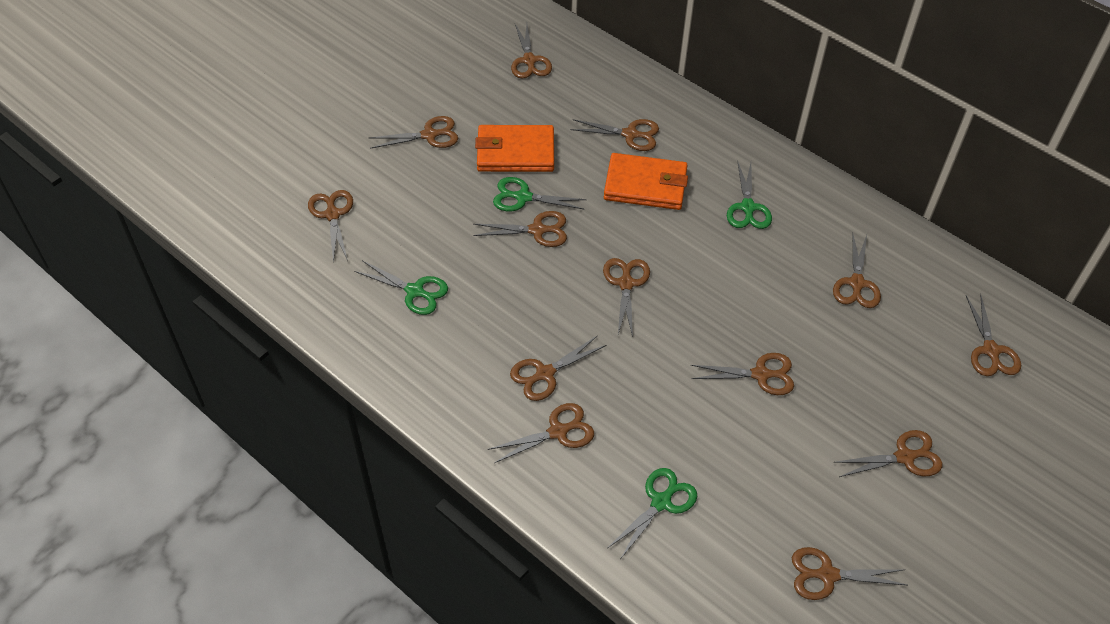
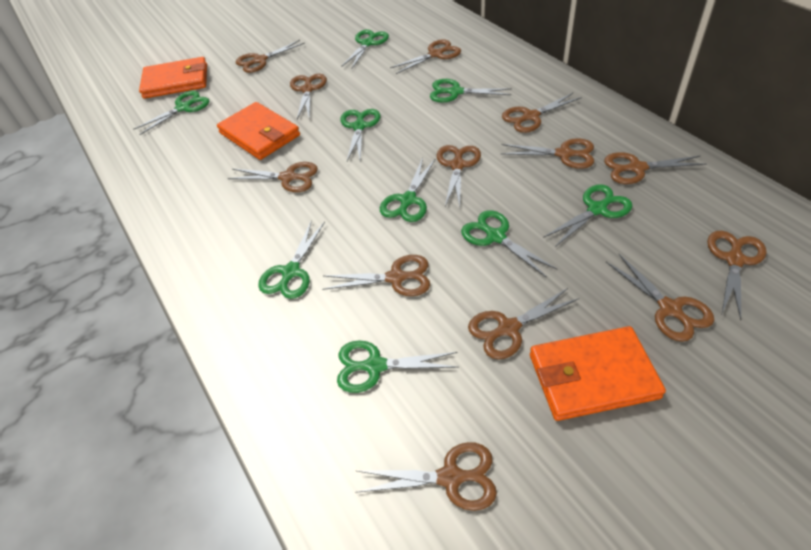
green scissors: 4 -> 9
orange wallet: 2 -> 3

